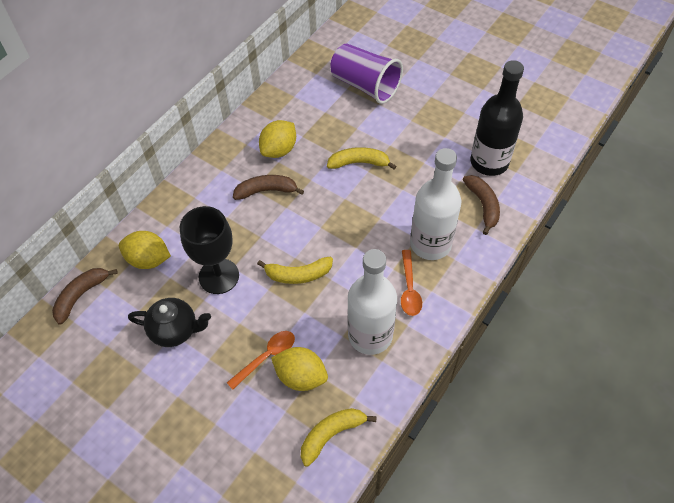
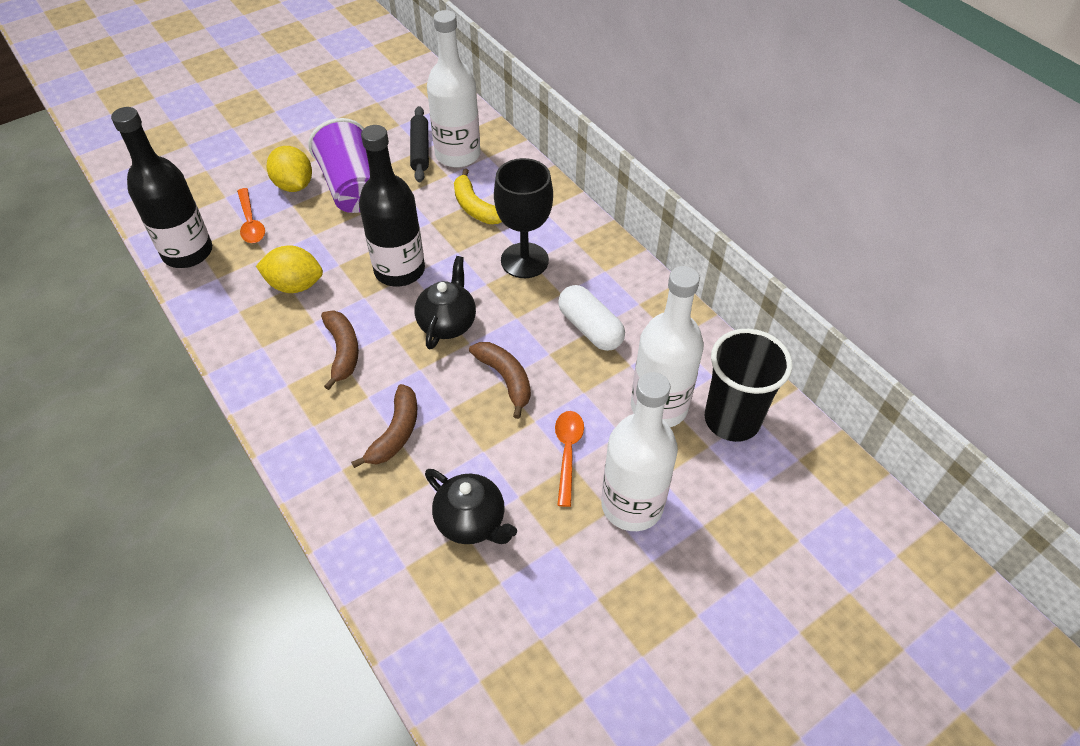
black bottle: 1 -> 2
black cup: 0 -> 1
black rolling pin: 0 -> 1
black teapot: 1 -> 2
white bottle: 2 -> 3
white capsule: 0 -> 1
yellow banana: 3 -> 1
yellow lemon: 3 -> 2

